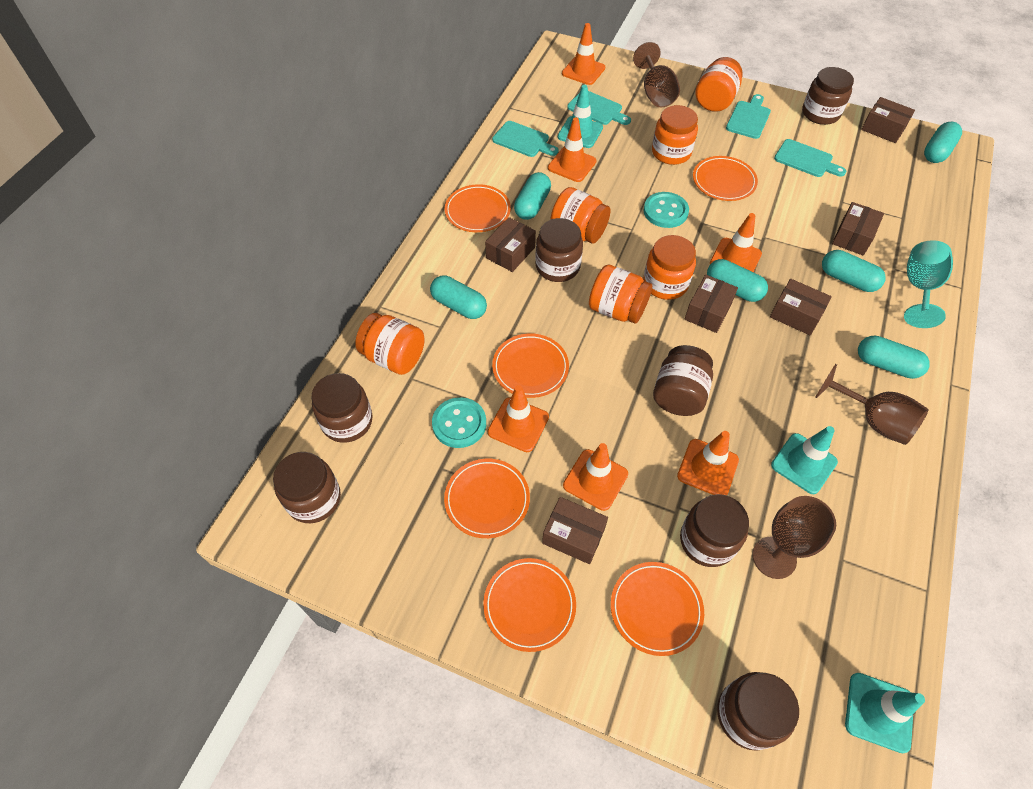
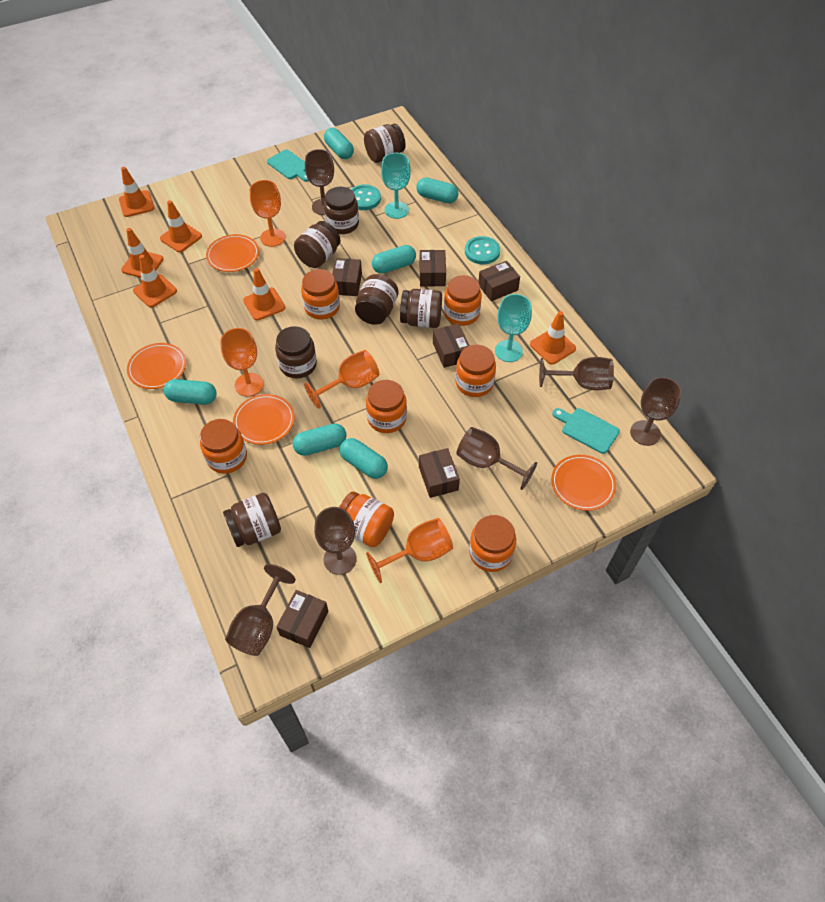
brown goblet: 3 -> 6
orange goblet: 0 -> 4
orange jar: 6 -> 7
orange plate: 6 -> 4
turquoise cutting board: 4 -> 2
turquoise goblet: 1 -> 2
turquoise traffic cone: 3 -> 0

